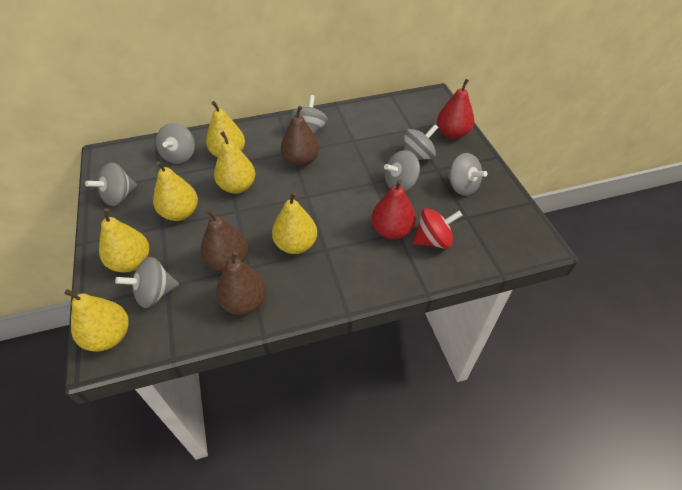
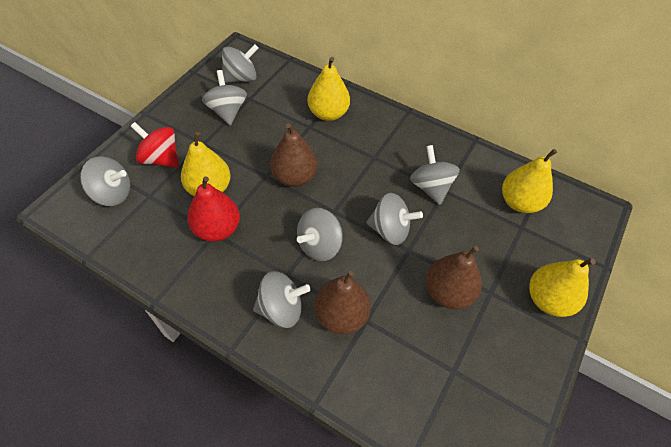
red pear: 2 -> 1
yellow pear: 6 -> 4

